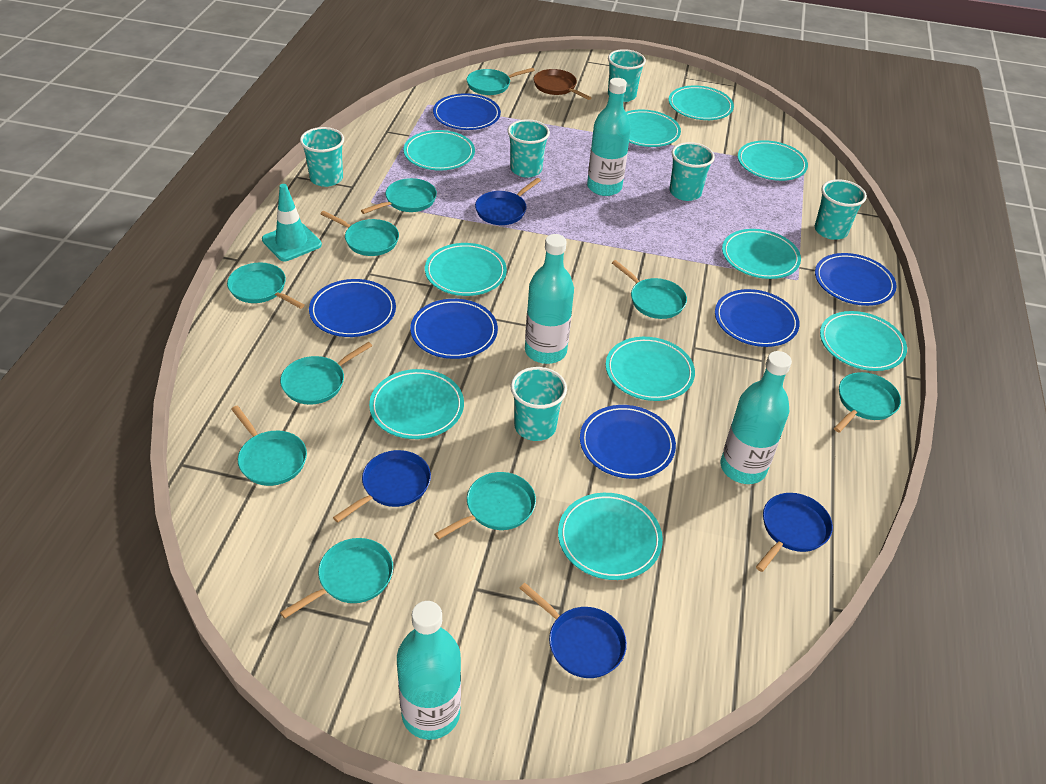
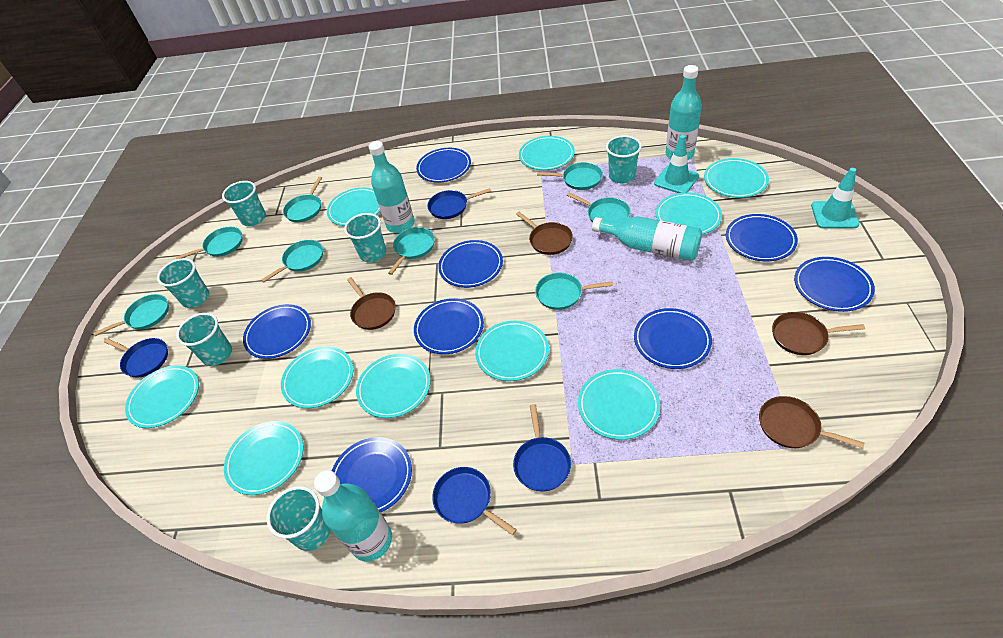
blue plate: 6 -> 8
brown pan: 1 -> 4
turquoise pan: 10 -> 8
turquoise traffic cone: 1 -> 2

